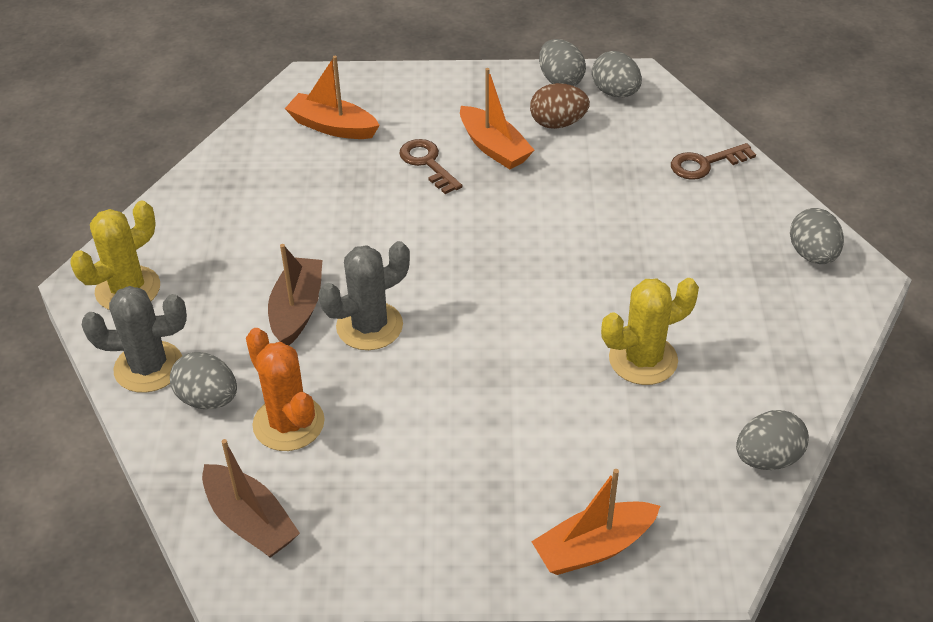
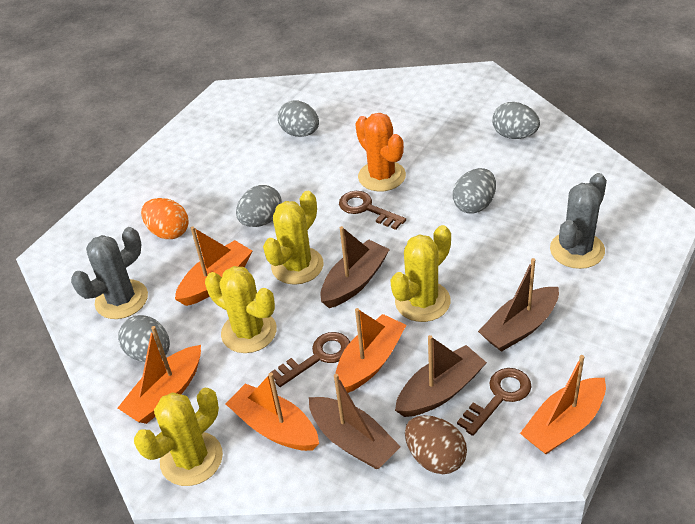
brown boat: 2 -> 4
brown key: 2 -> 3
orange boat: 3 -> 5
orange egg: 0 -> 1
yellow cactus: 2 -> 4

